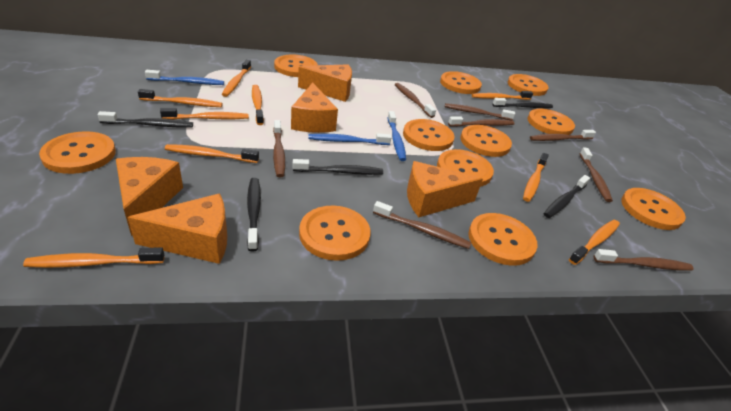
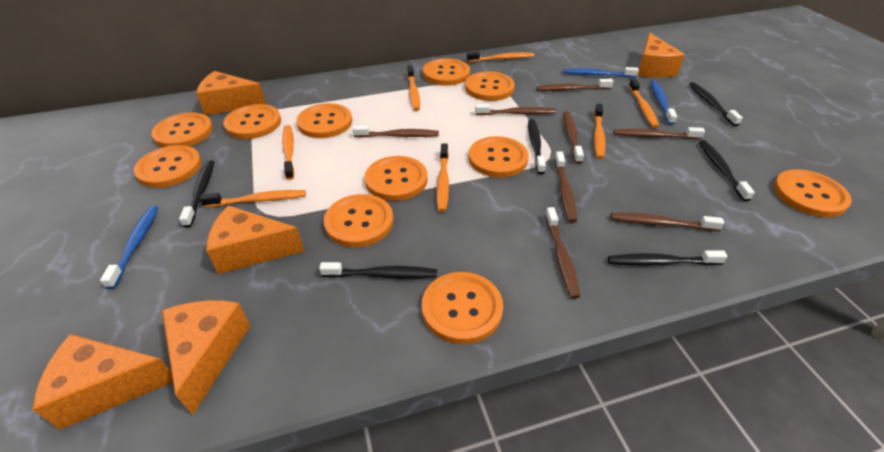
black toothbrush: 5 -> 6
orange toothbrush: 9 -> 7

